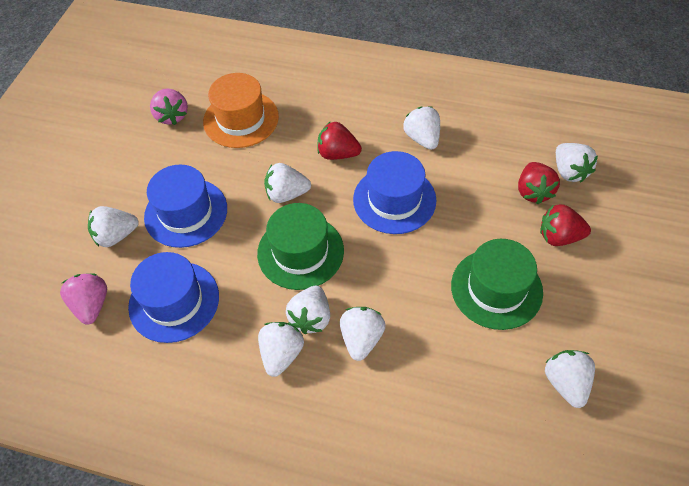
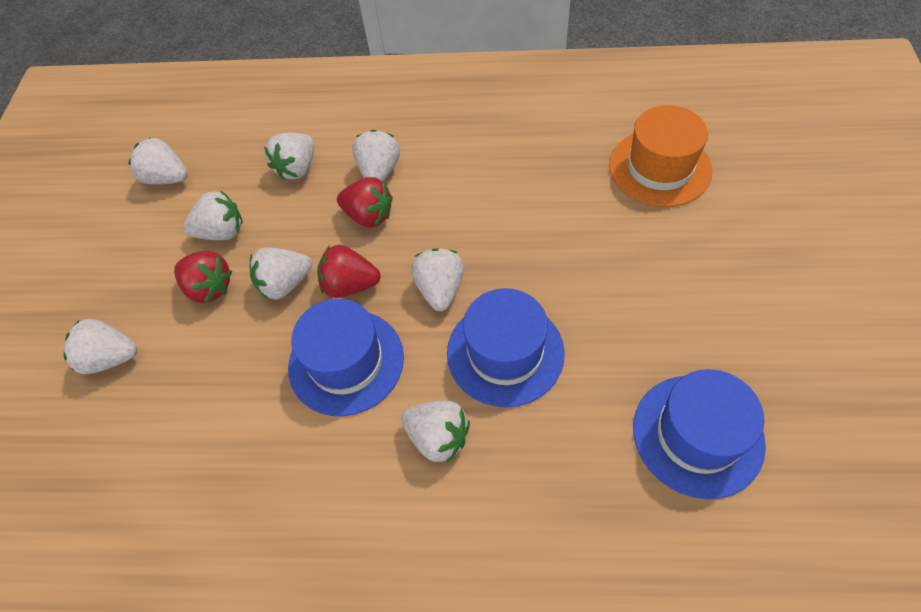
green hat: 2 -> 0
pink strawberry: 2 -> 0

